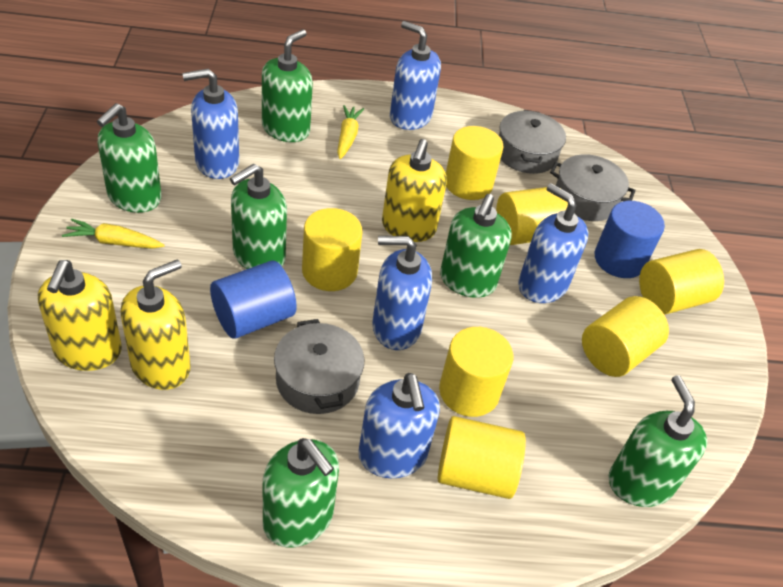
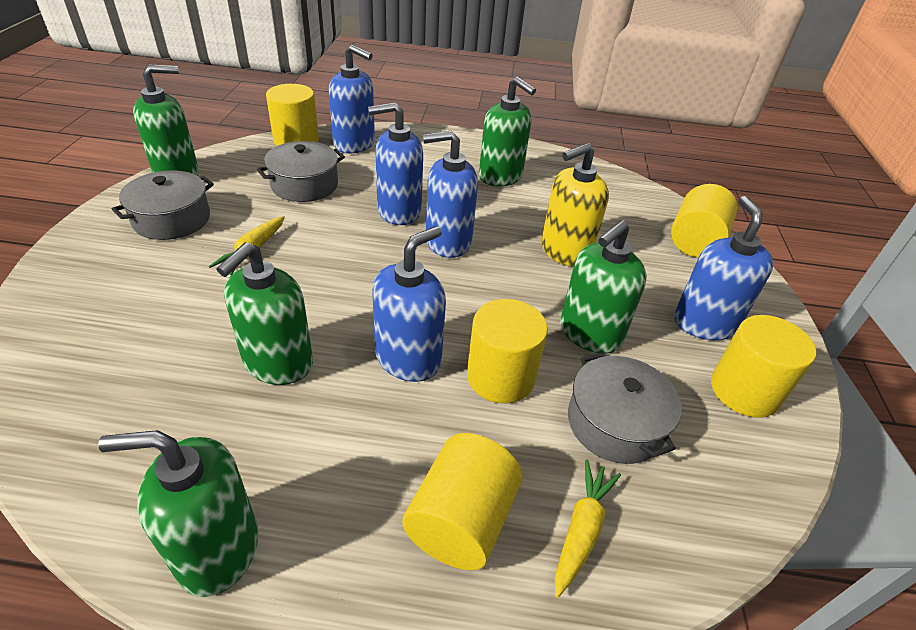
blue cylinder: 2 -> 0
green soap dispenser: 6 -> 5
yellow cylinder: 7 -> 5
yellow soap dispenser: 3 -> 1

